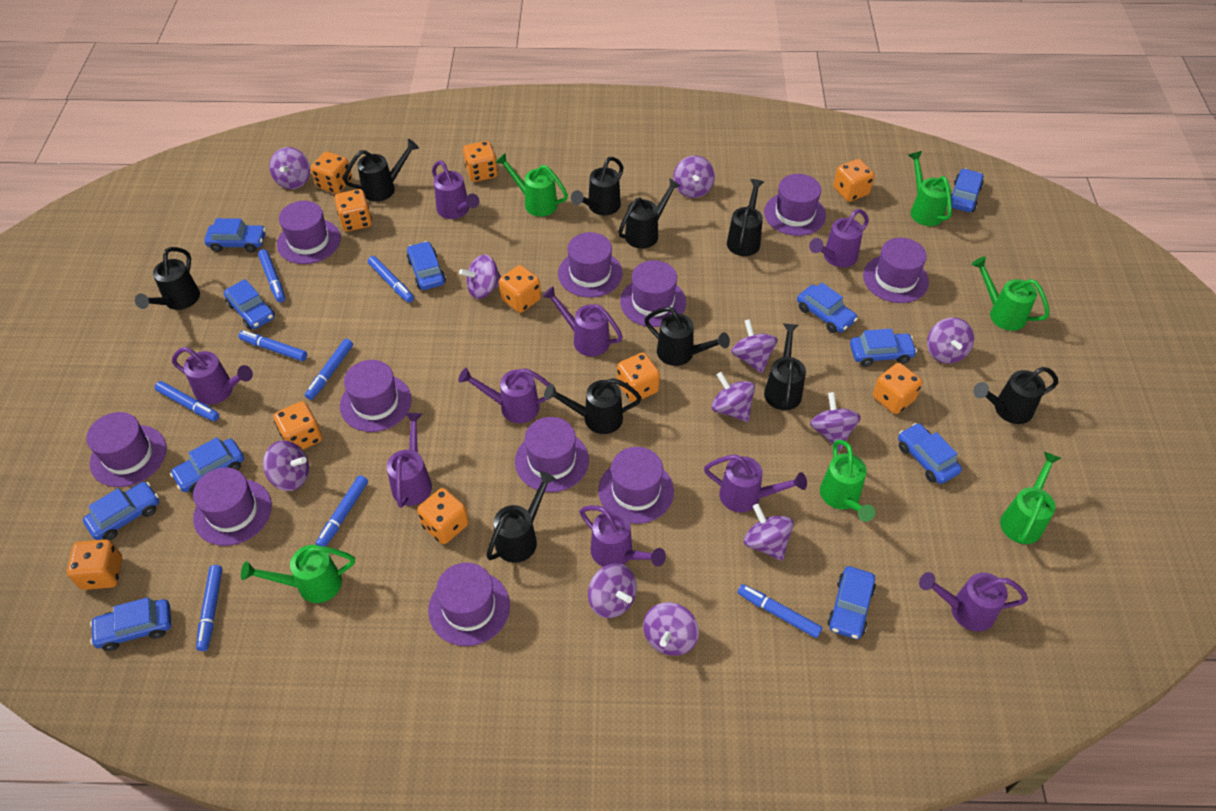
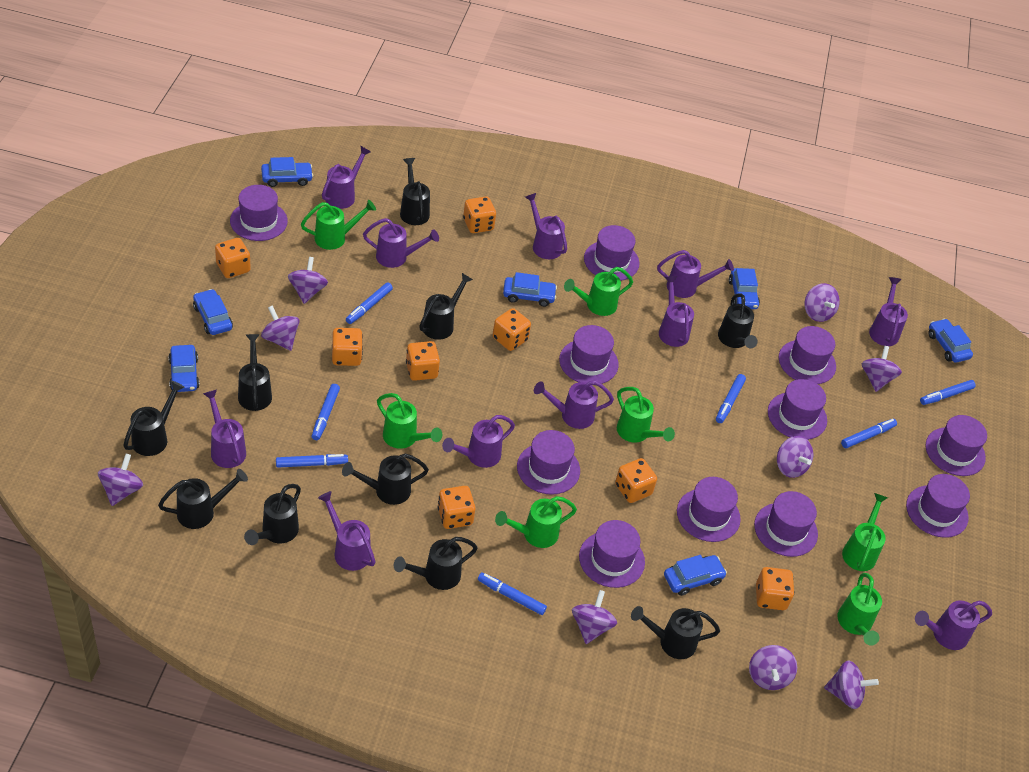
blue car: 11 -> 7
blue marker: 8 -> 7
green watering can: 6 -> 7
orange dice: 10 -> 8
purple spinning top: 11 -> 9
purple watering can: 9 -> 11

